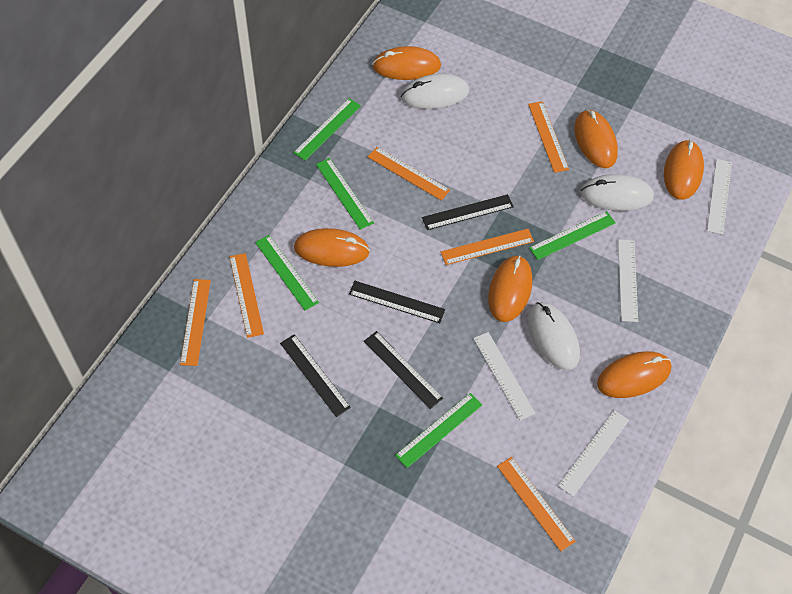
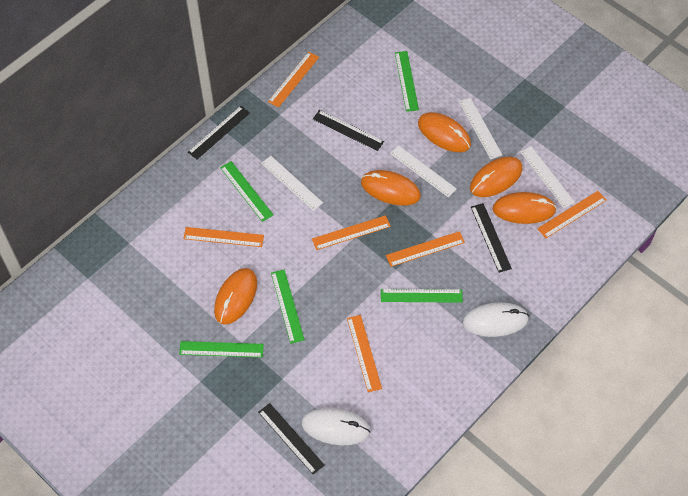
orange mouse: 6 -> 5
white mouse: 3 -> 2

